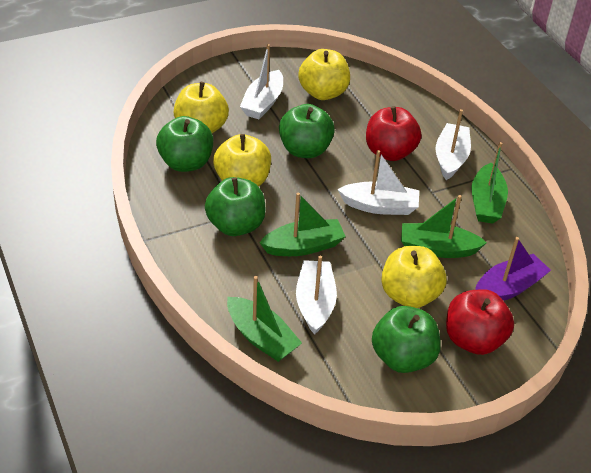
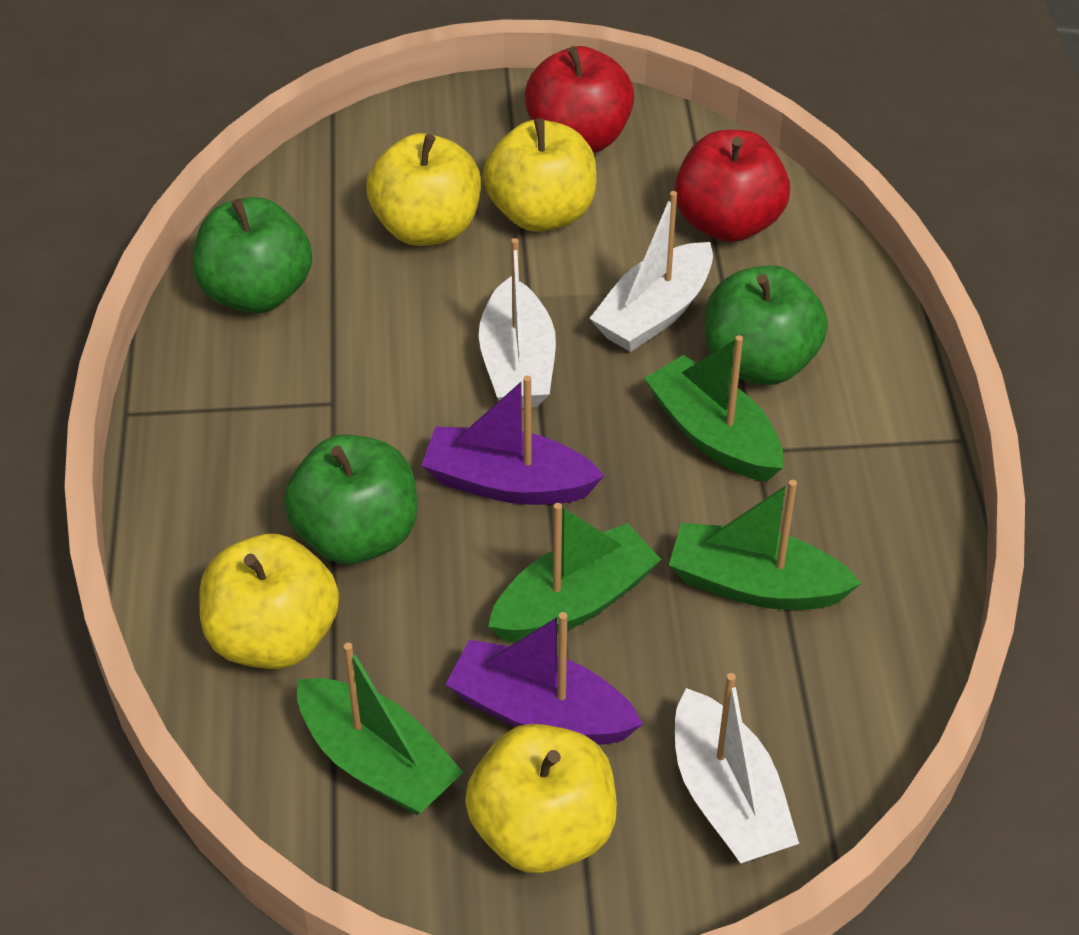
green apple: 4 -> 3
purple boat: 1 -> 2
white boat: 4 -> 3

